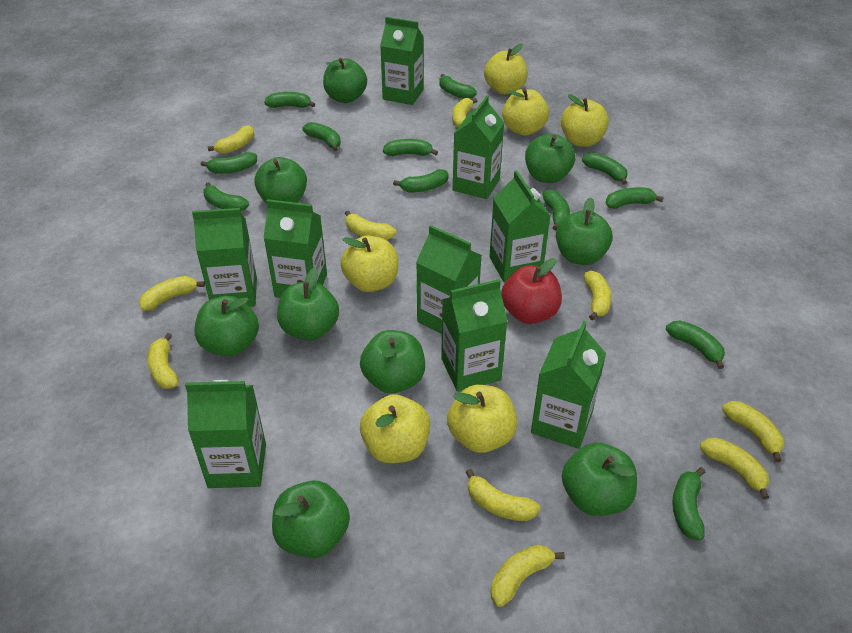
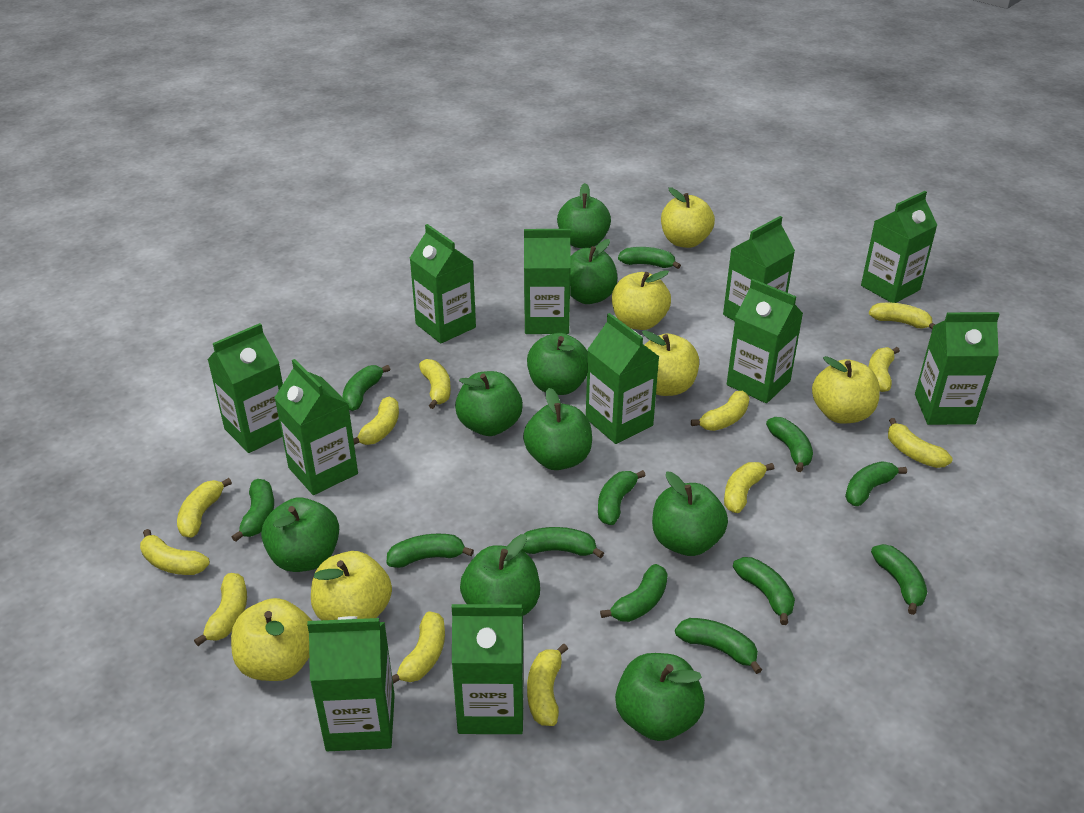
green carton: 9 -> 11
red apple: 1 -> 0
yellow banana: 10 -> 12

